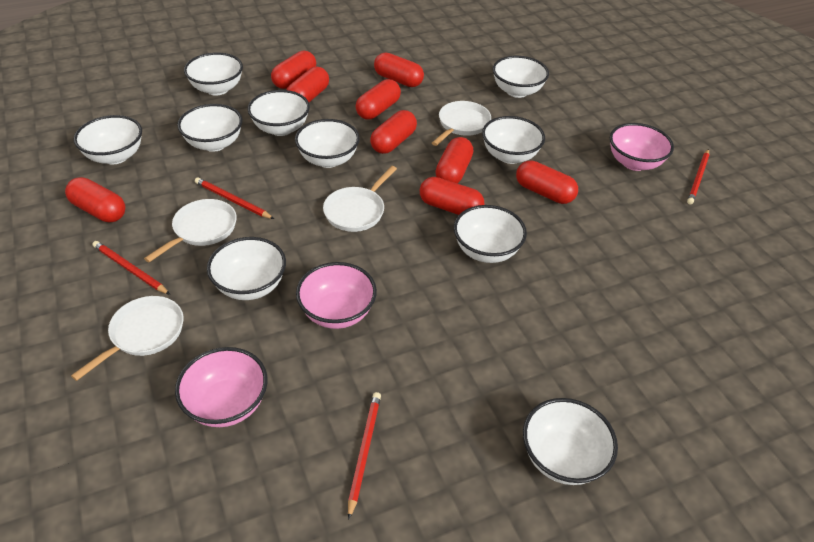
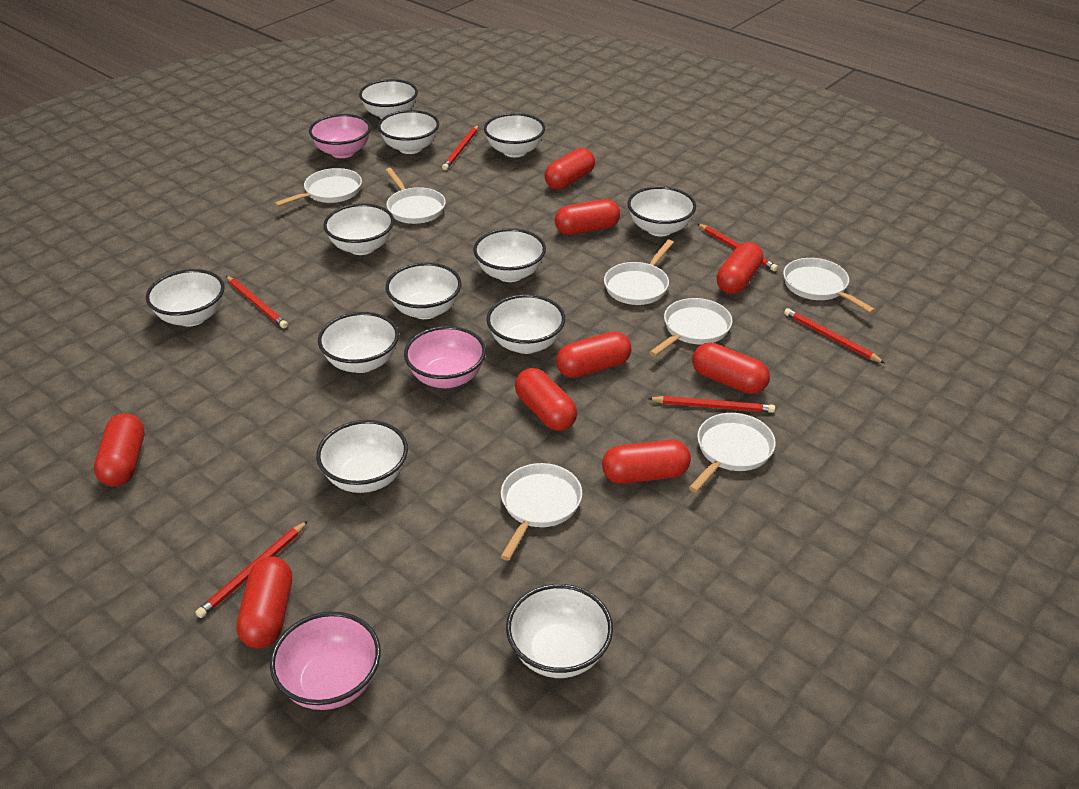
red pencil: 4 -> 6
white bowl: 10 -> 12
white pan: 4 -> 7

